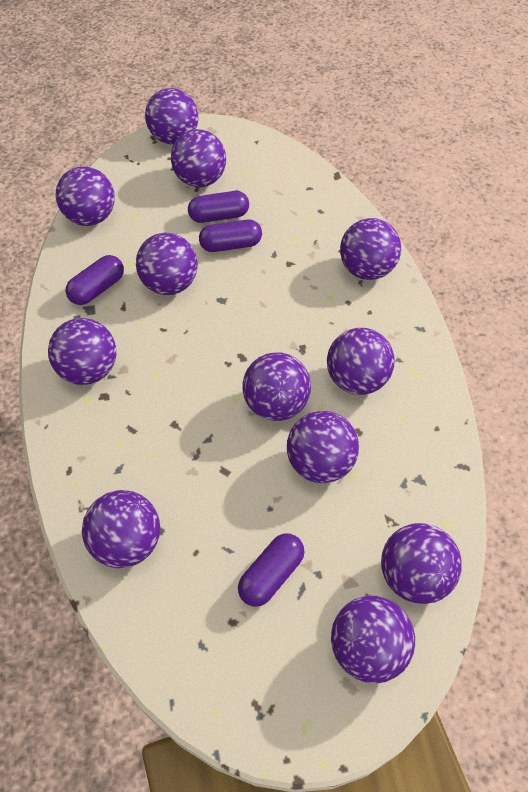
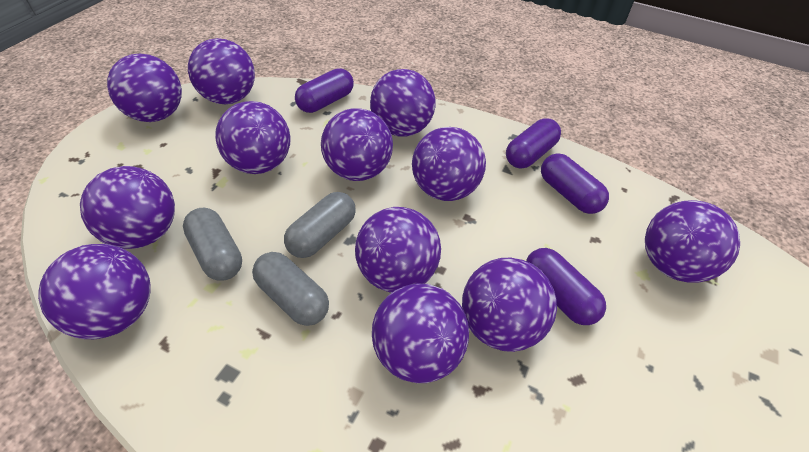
grey capsule: 0 -> 3

